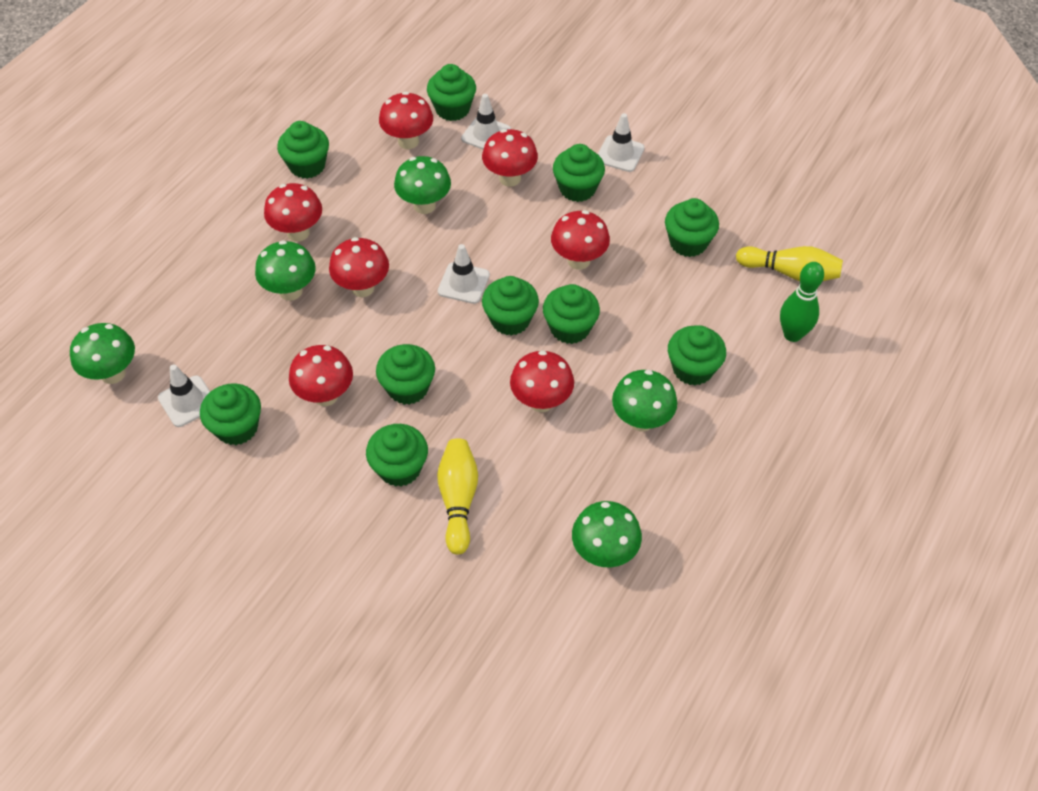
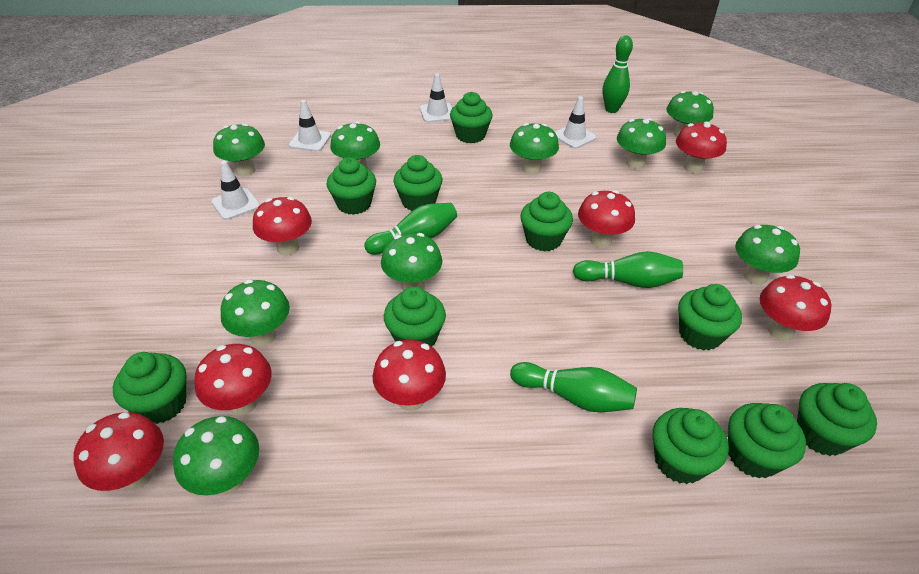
green bowling pin: 1 -> 4
green mushroom: 5 -> 9
yellow bowling pin: 2 -> 0

